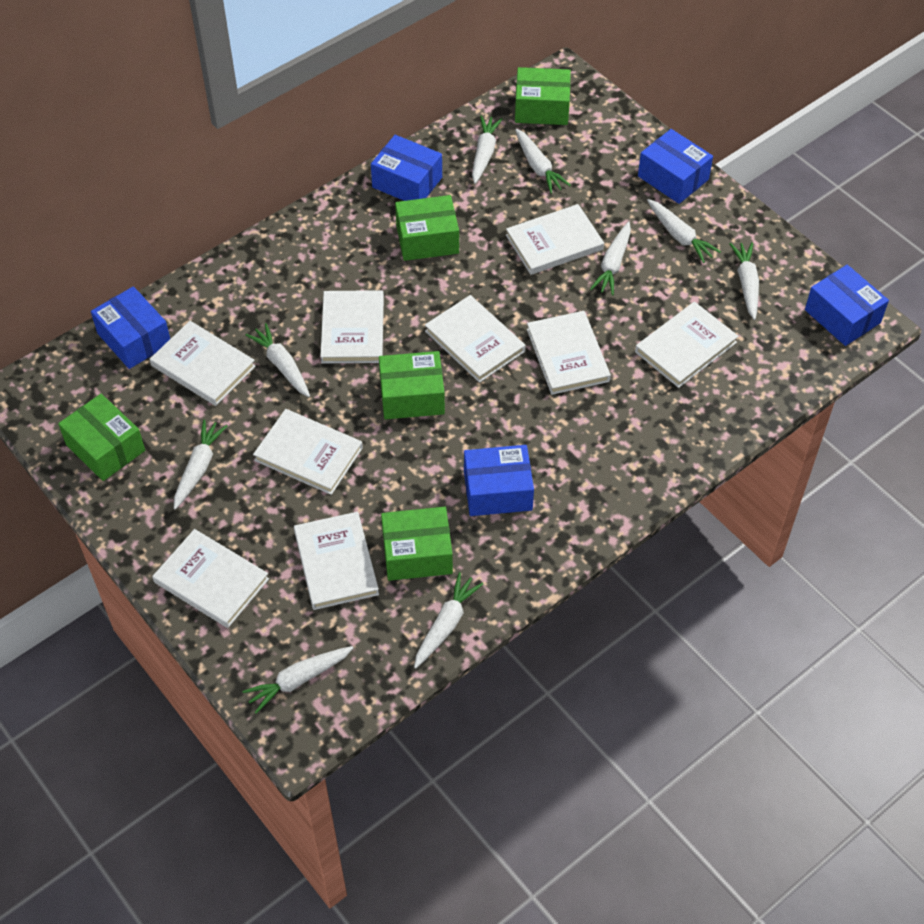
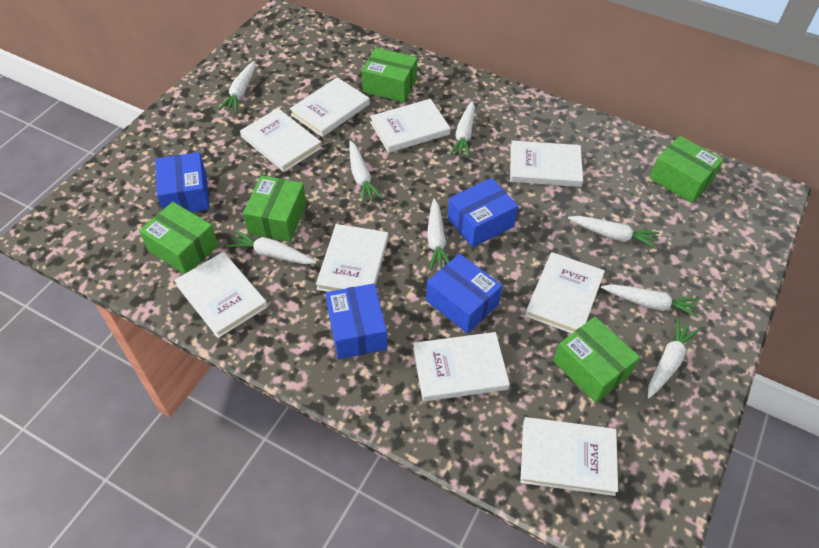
blue box: 5 -> 4
white carrot: 9 -> 8

